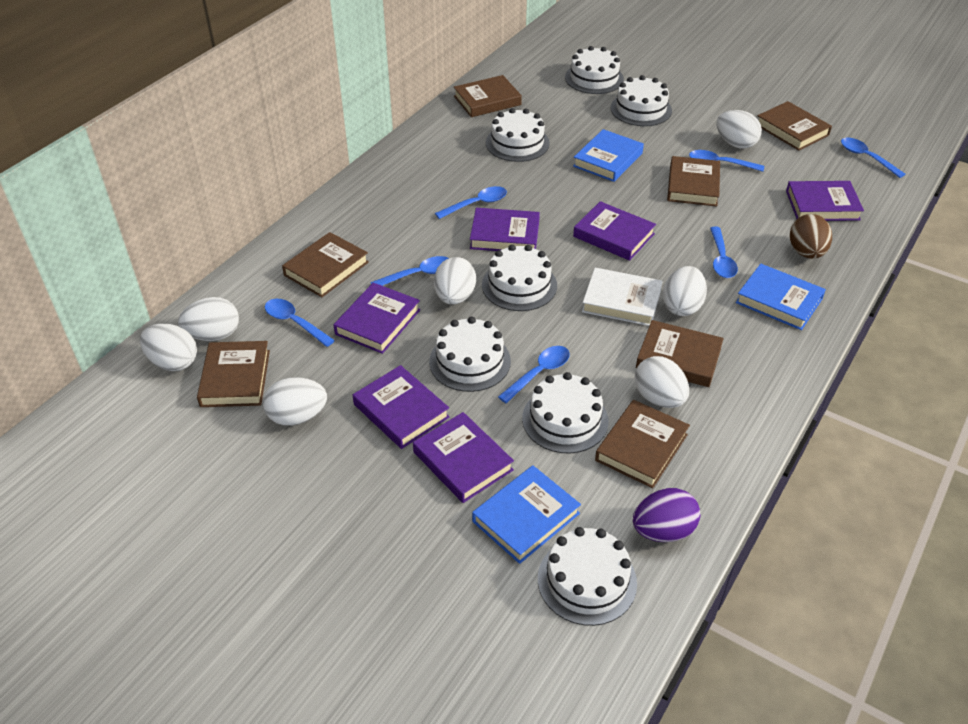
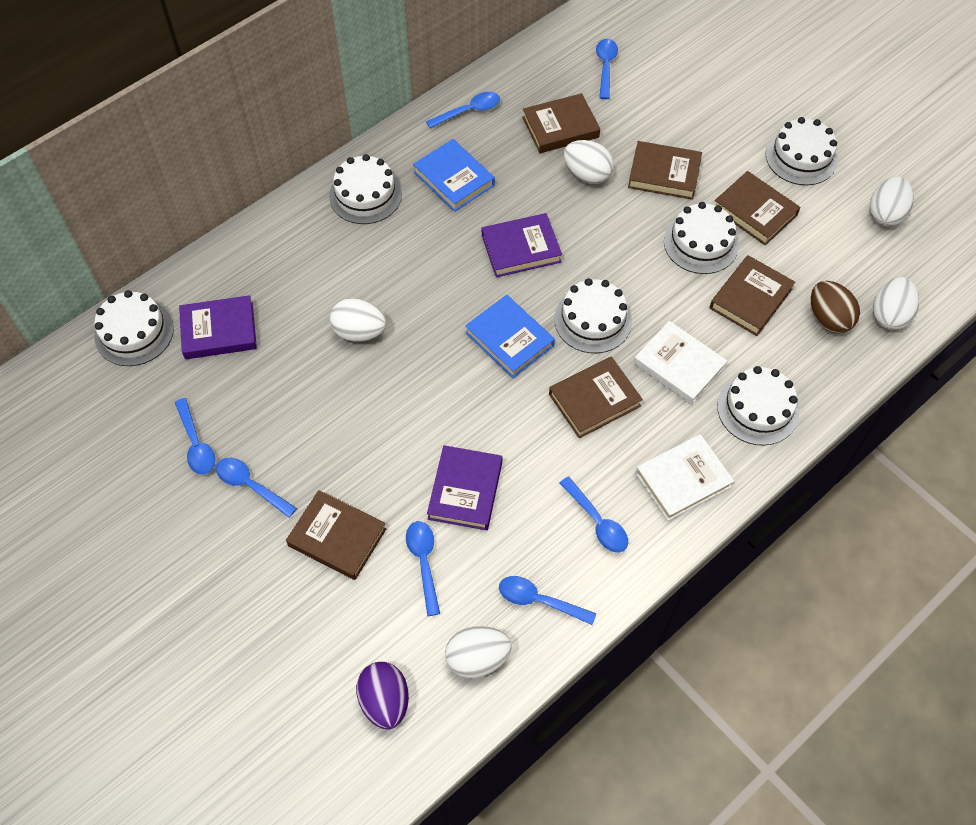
blue book: 3 -> 2
brown book: 7 -> 6
purple book: 6 -> 3
white book: 1 -> 2
white cake: 7 -> 6
white egg: 7 -> 5

